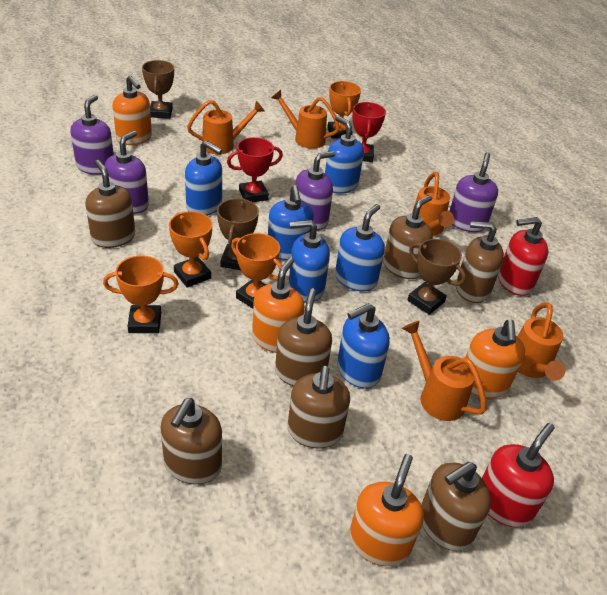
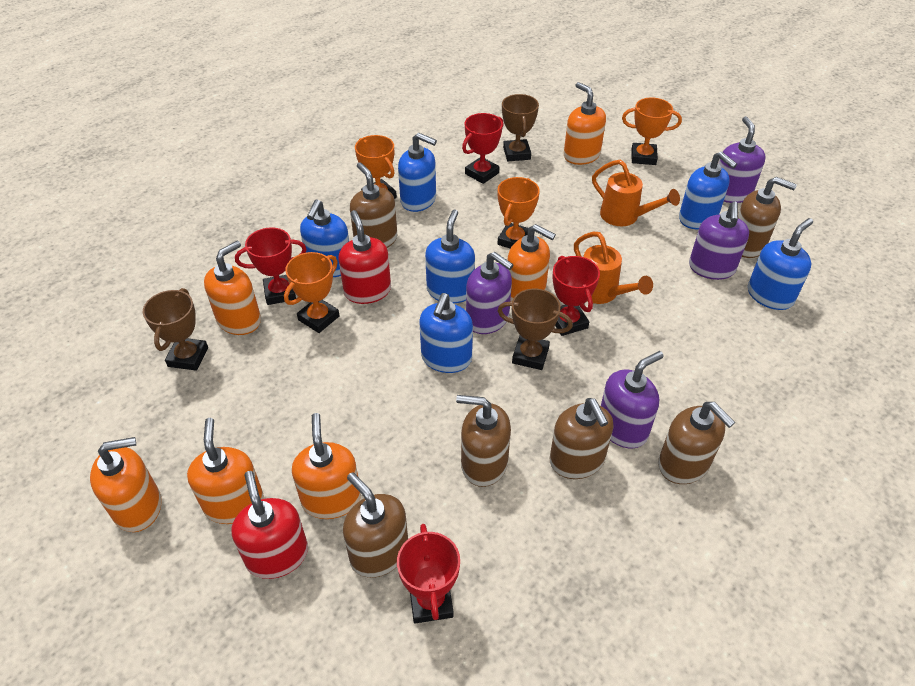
brown soap dispenser: 7 -> 6
orange soap dispenser: 4 -> 6
orange watering can: 5 -> 2
red trophy: 2 -> 4

